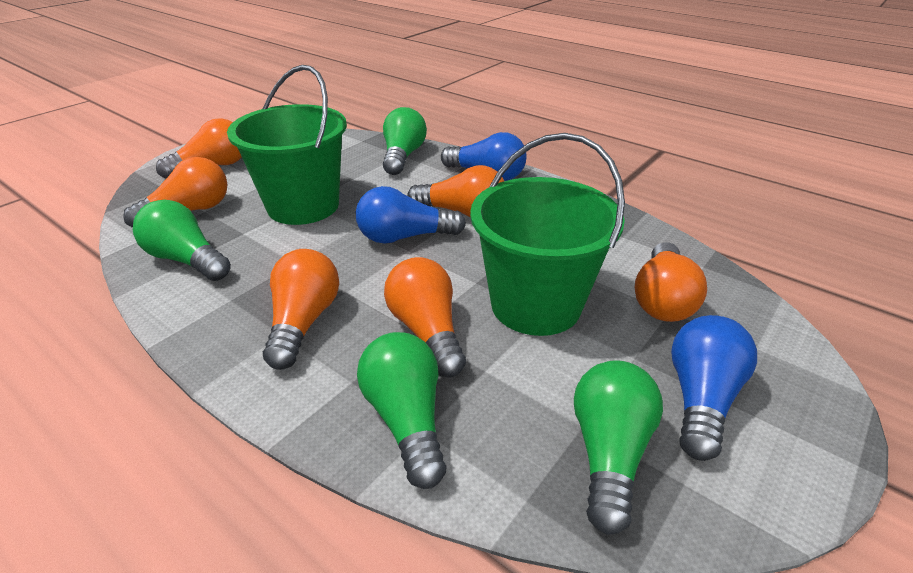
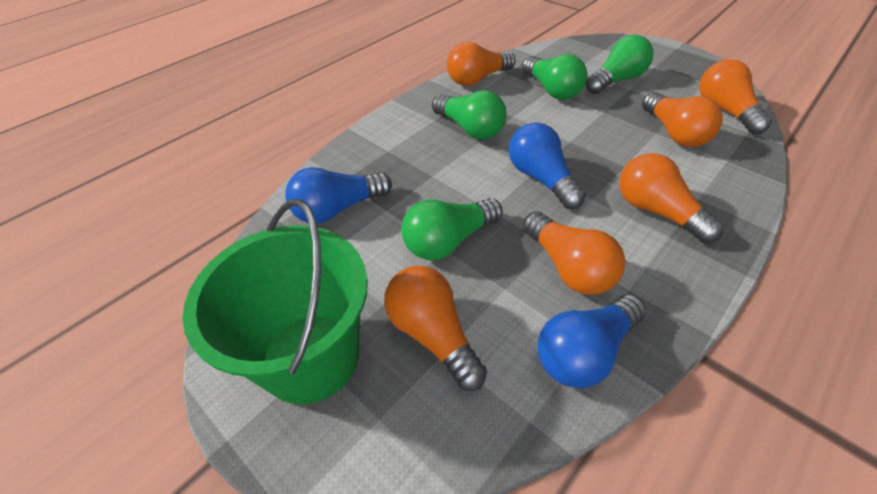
green bucket: 2 -> 1

